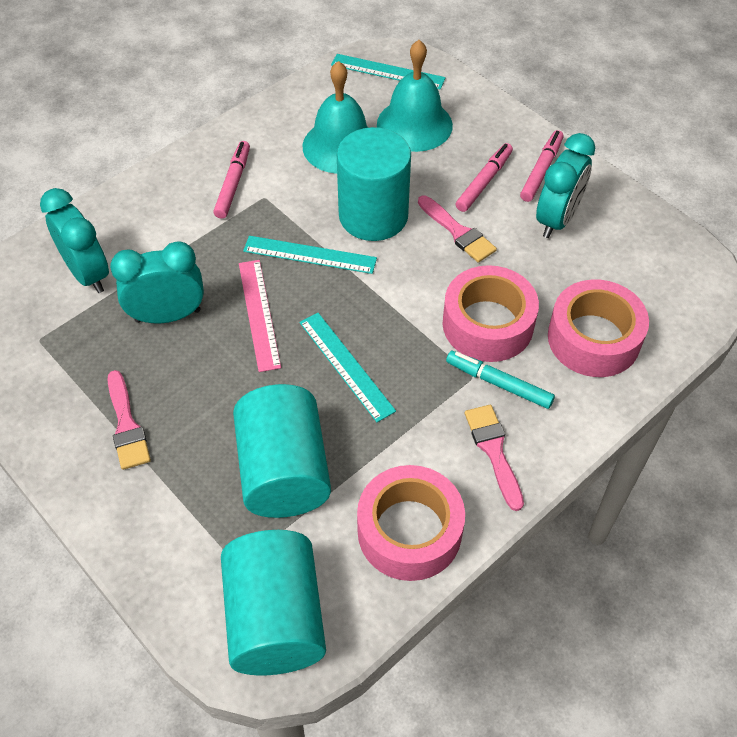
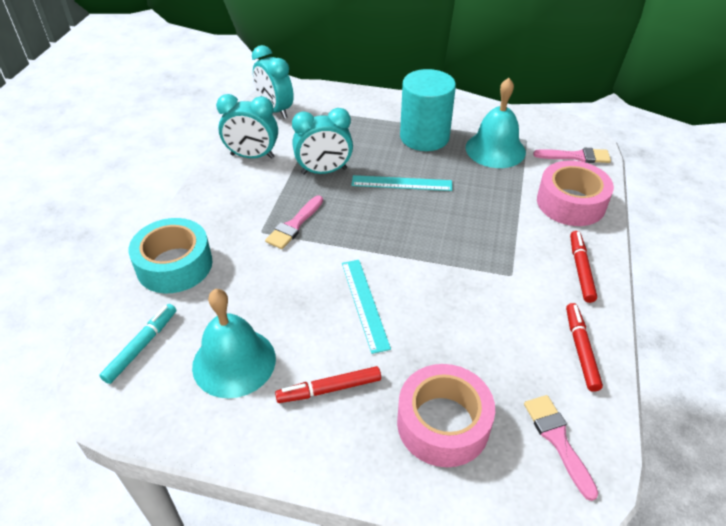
pink marker: 3 -> 0
pink ruler: 1 -> 0
pink tape: 3 -> 2
red marker: 0 -> 3
turquoise cylinder: 3 -> 1
turquoise ruler: 3 -> 2
turquoise tape: 0 -> 1

